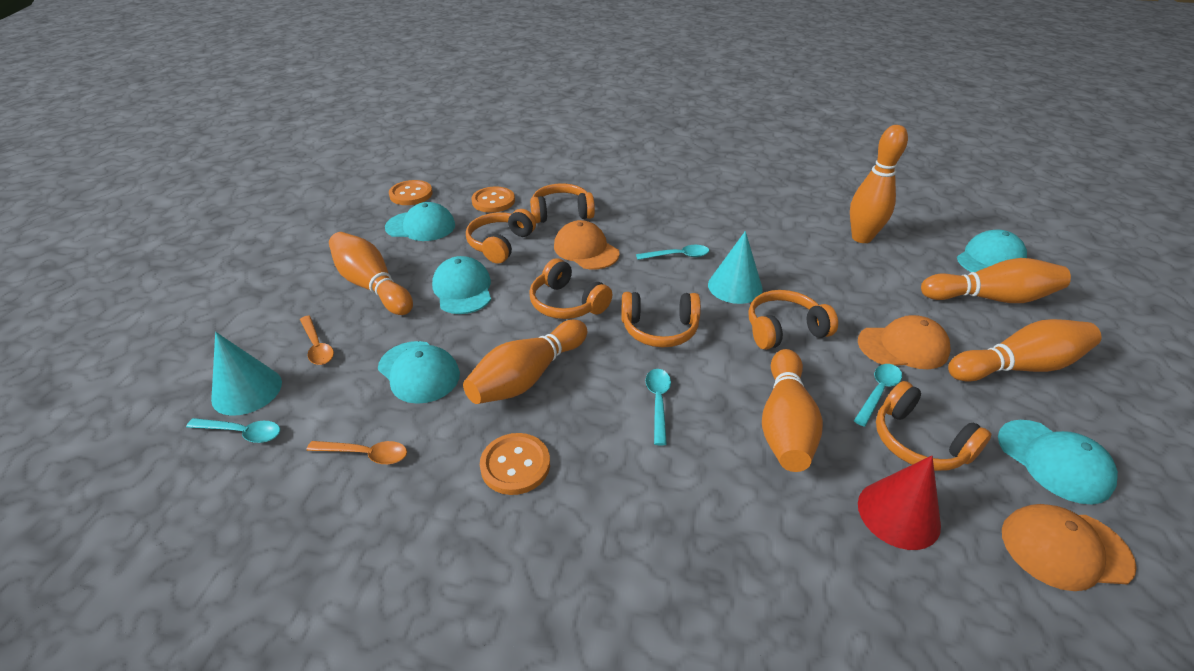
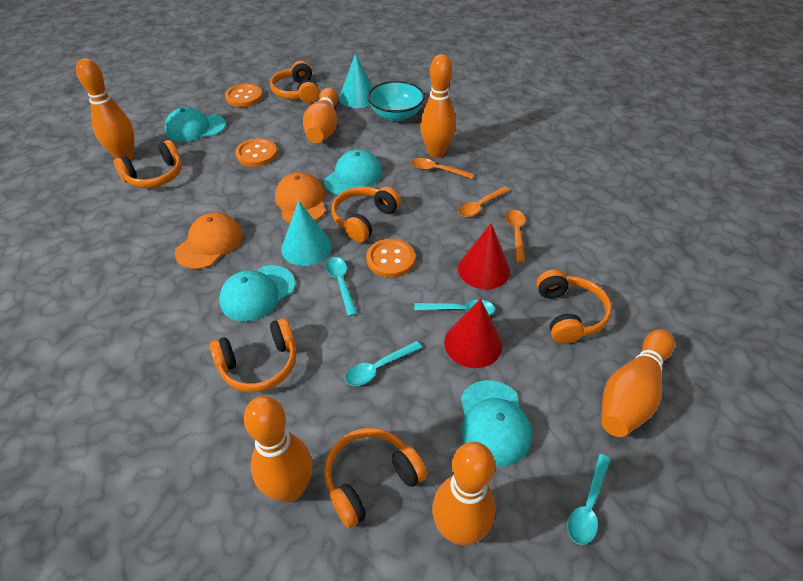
orange cap: 3 -> 2
orange spoon: 2 -> 3
red cone: 1 -> 2
turquoise bowl: 0 -> 1
turquoise cap: 5 -> 4

